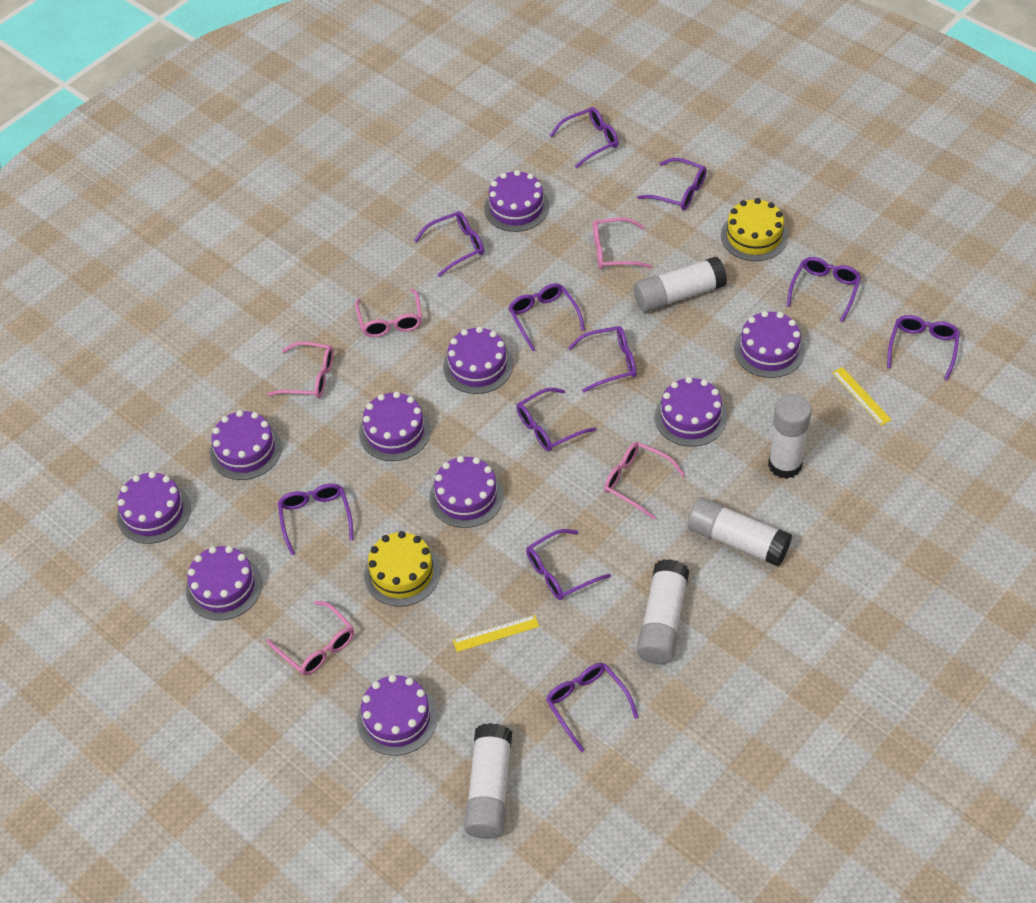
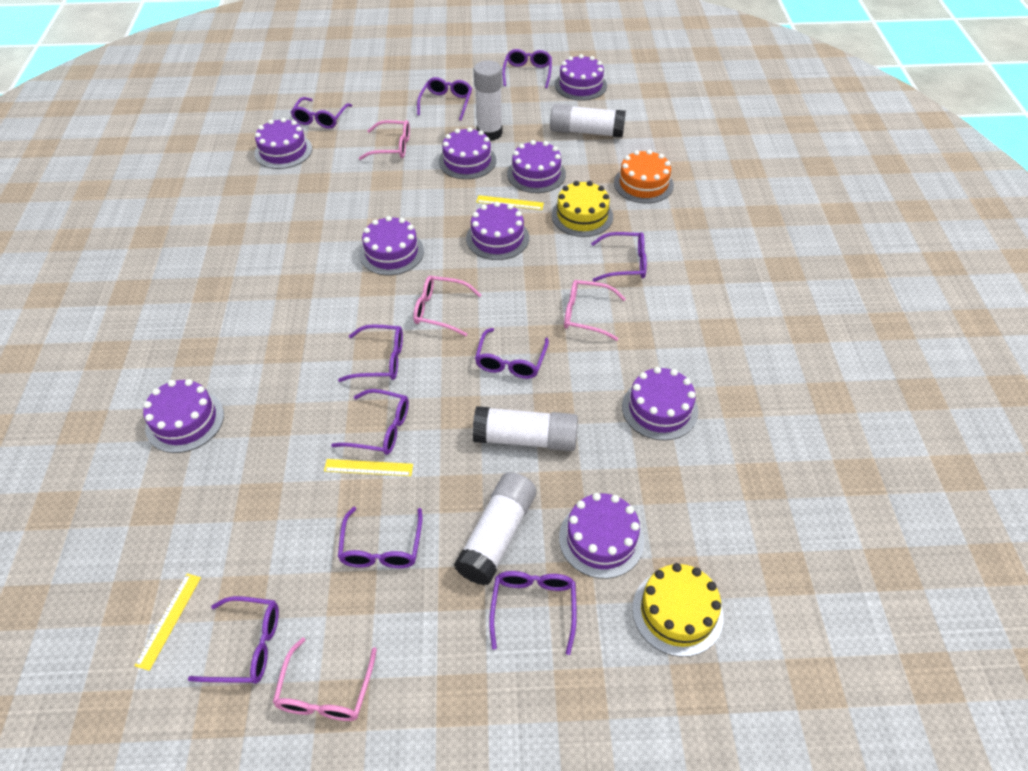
orange cake: 0 -> 1
pink glasses: 5 -> 4
purple cake: 10 -> 9
purple glasses: 11 -> 10
white glue stick: 5 -> 4
yellow ruler: 2 -> 3

